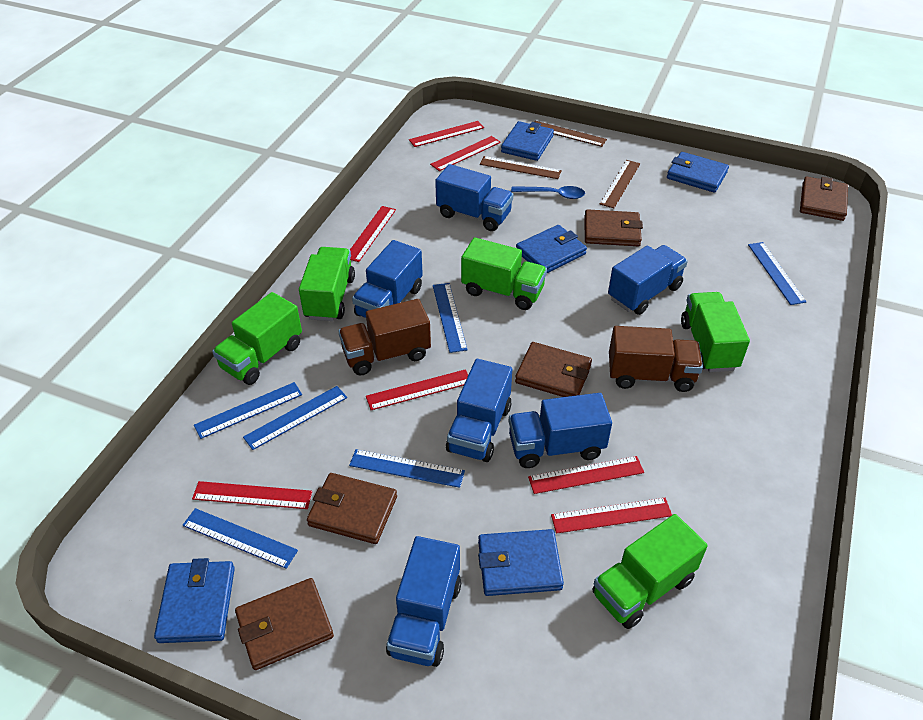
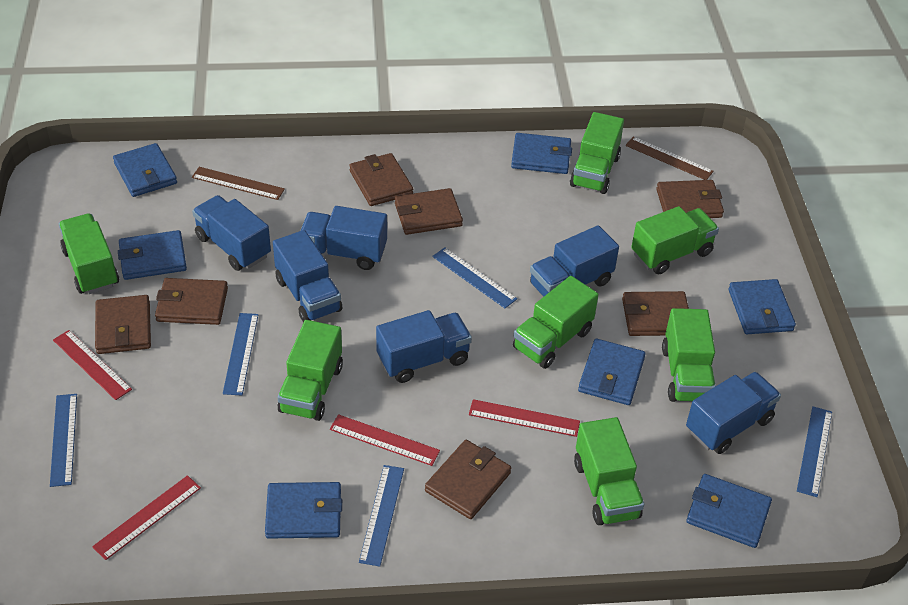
blue ruler: 6 -> 5
blue spoon: 1 -> 0
blue wallet: 5 -> 7
brown ruler: 3 -> 2
brown truck: 2 -> 0
brown wallet: 5 -> 7
green truck: 5 -> 7
red ruler: 7 -> 4

